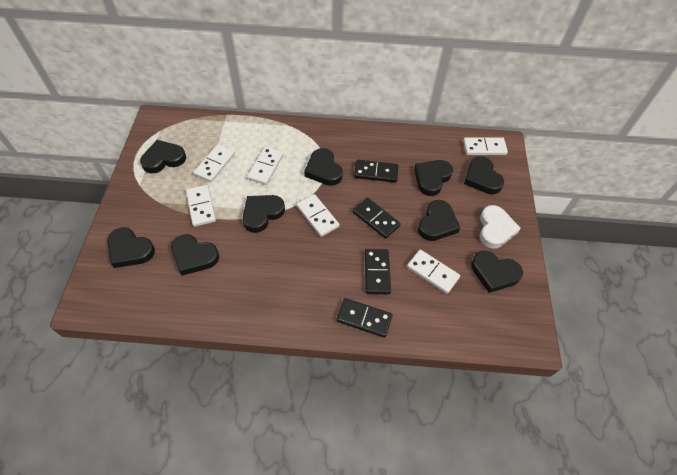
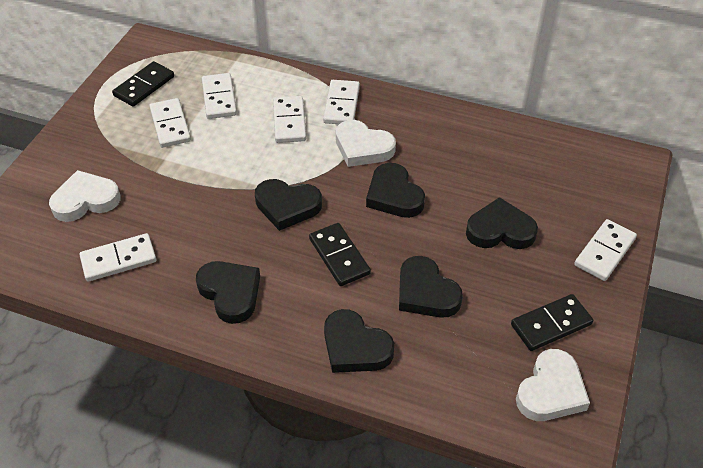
black domino: 4 -> 3
black heart: 9 -> 6
white heart: 1 -> 3

